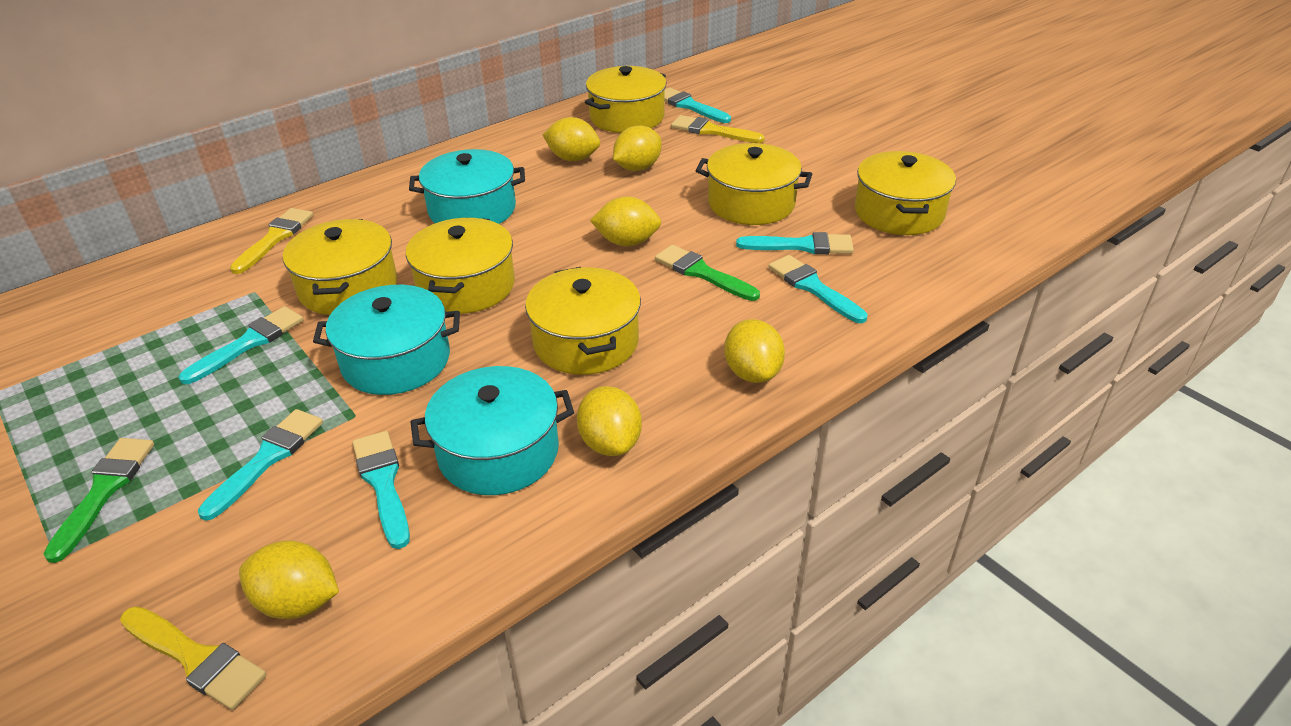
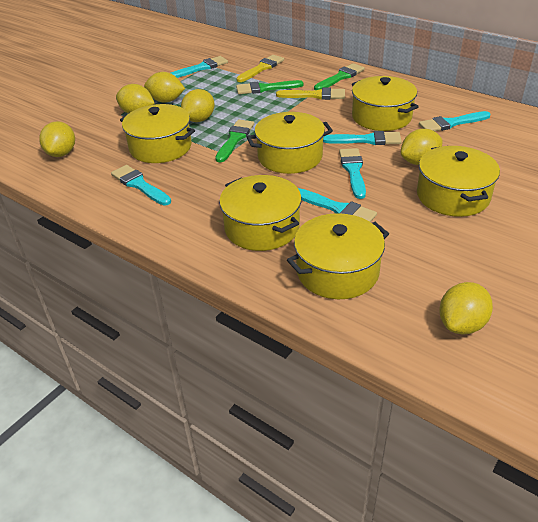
green brush: 2 -> 3
turquoise pot: 3 -> 0
yellow brush: 3 -> 2

